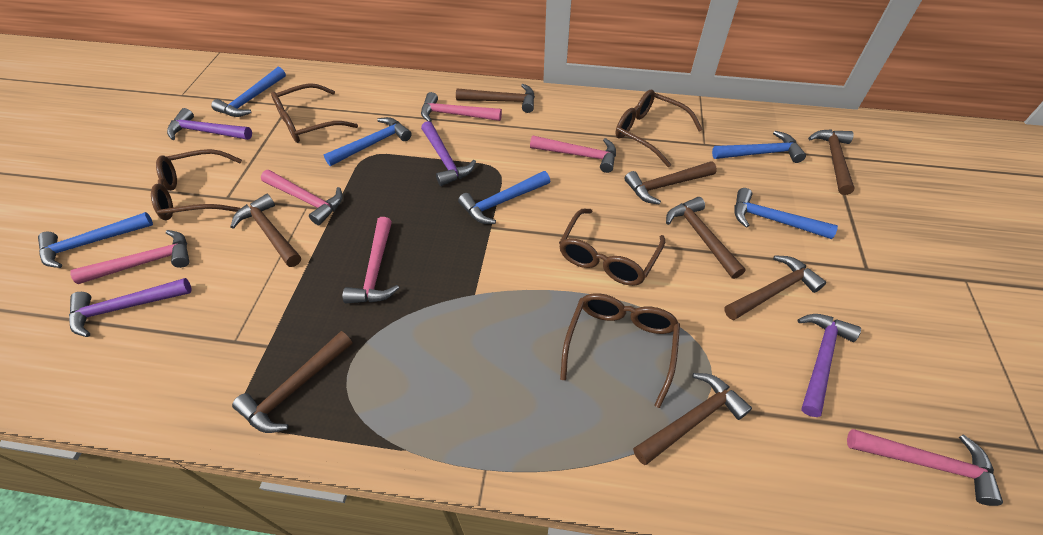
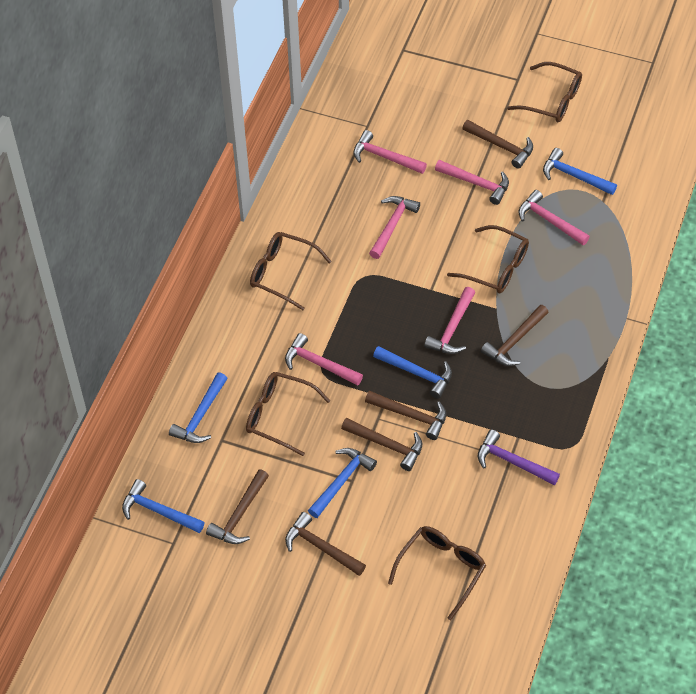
blue hammer: 6 -> 5
brown hammer: 8 -> 6
purple hammer: 4 -> 1

